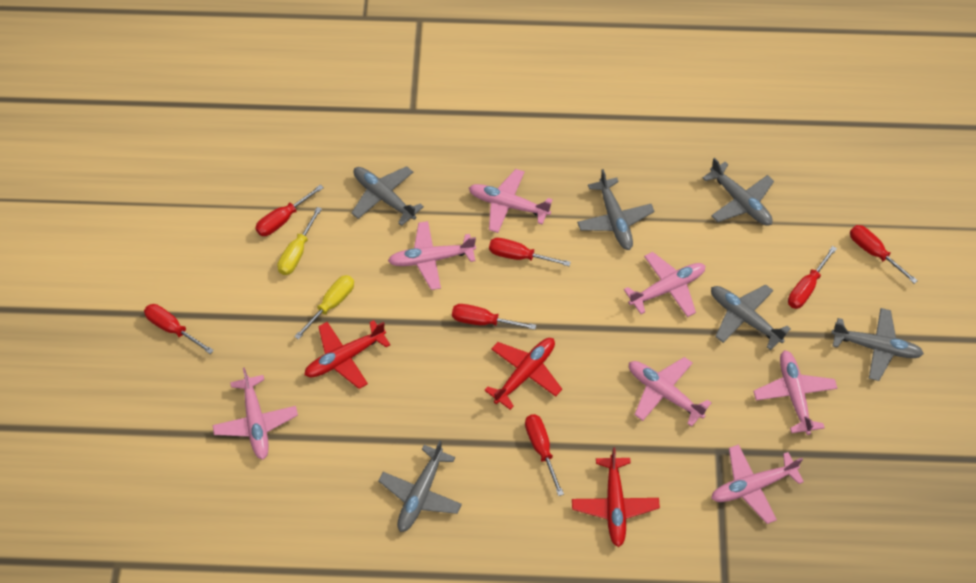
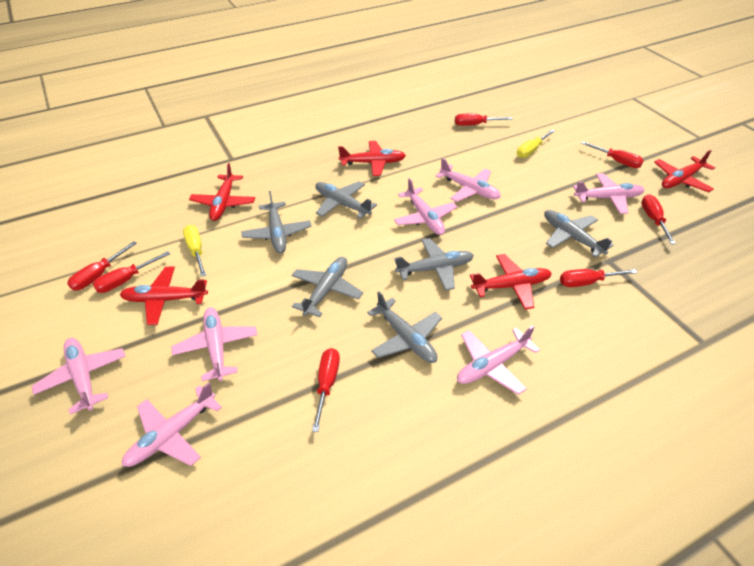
red plane: 3 -> 5

